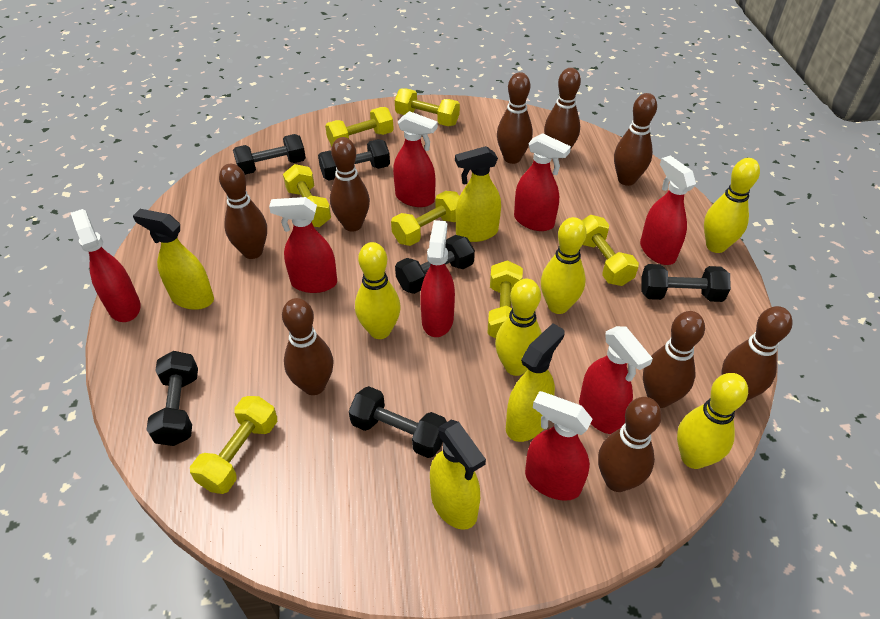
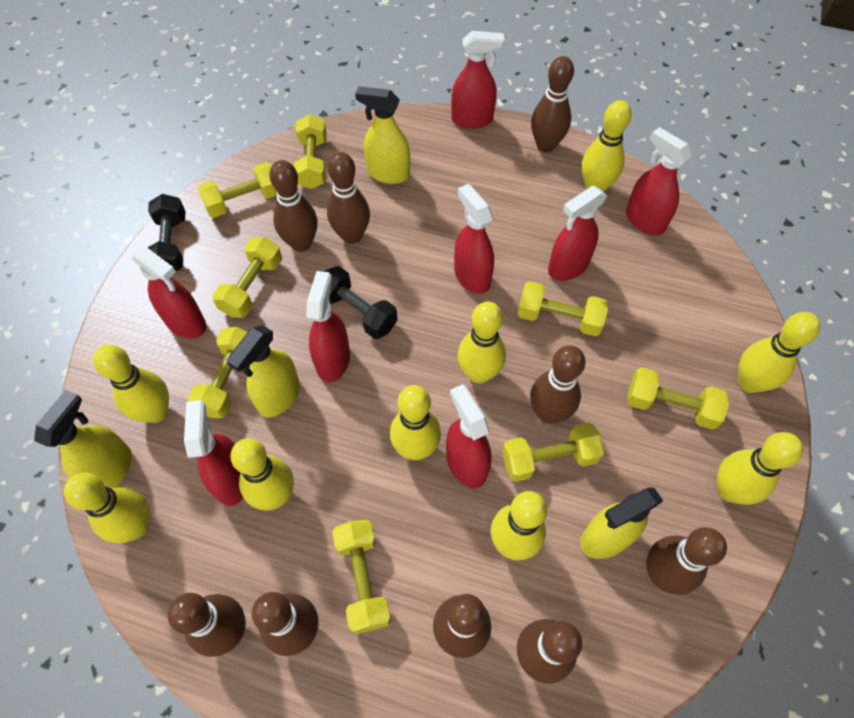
black dumbbell: 6 -> 2
yellow bowling pin: 5 -> 9
yellow dumbbell: 7 -> 8

